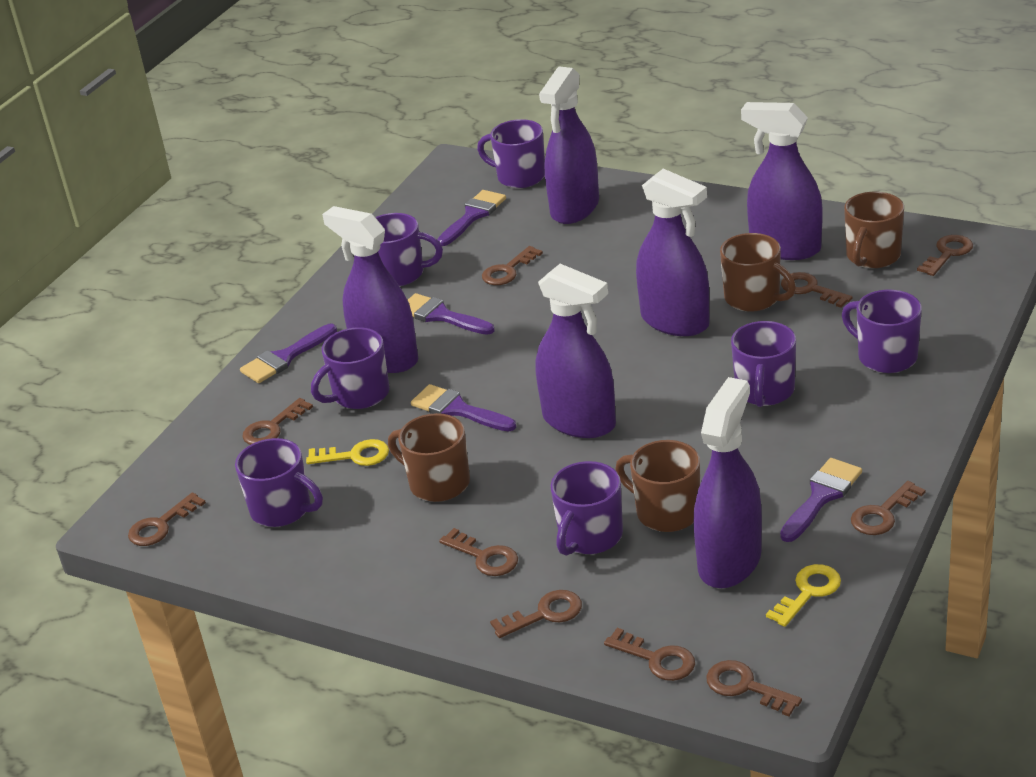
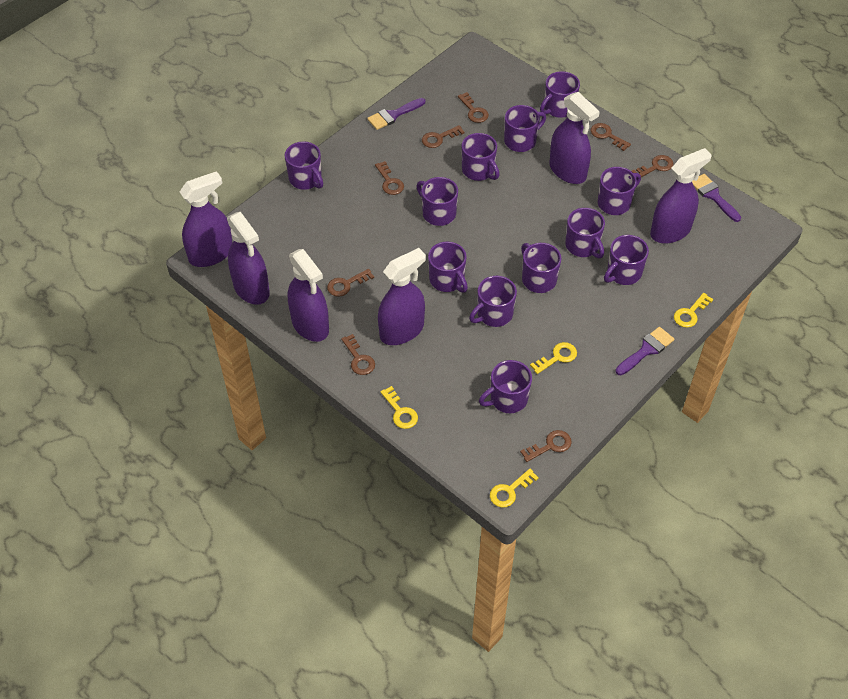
brown key: 10 -> 8
brown mug: 4 -> 0
purple brush: 5 -> 3
purple mug: 7 -> 12
yellow key: 2 -> 4

